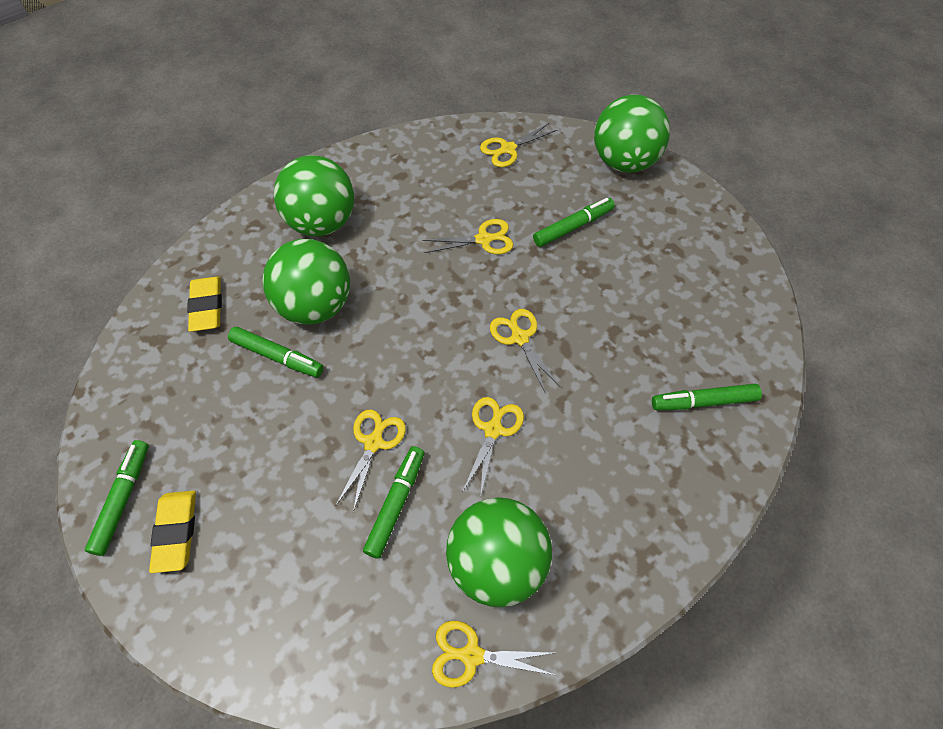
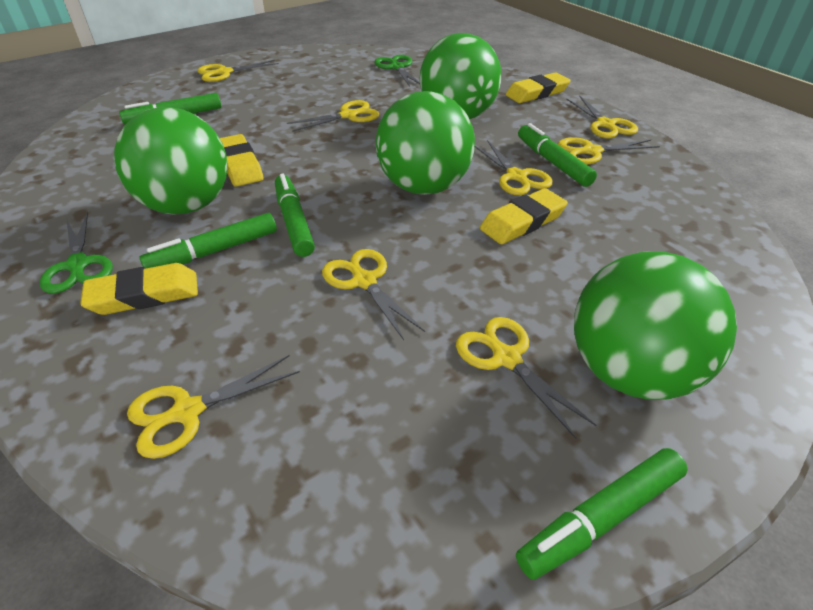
green scissors: 0 -> 2
yellow eraser: 2 -> 4
yellow scissors: 6 -> 8

